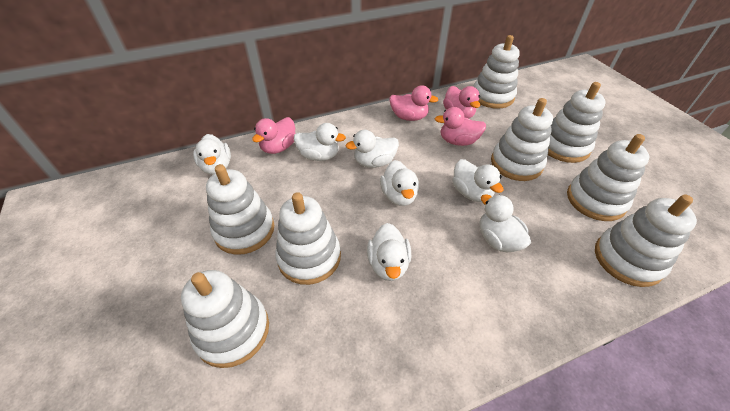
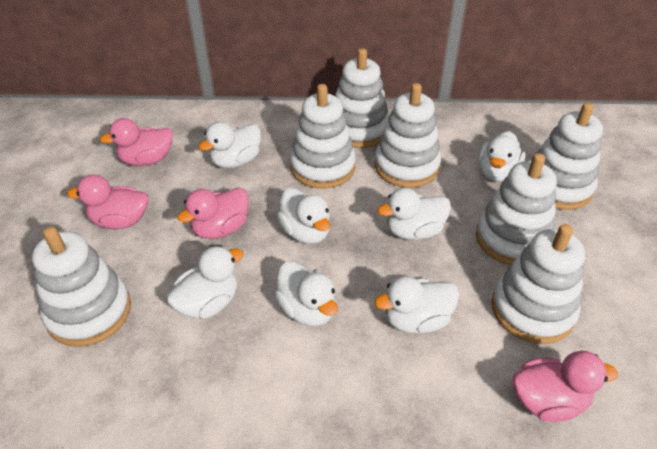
white stacking toy: 8 -> 7

